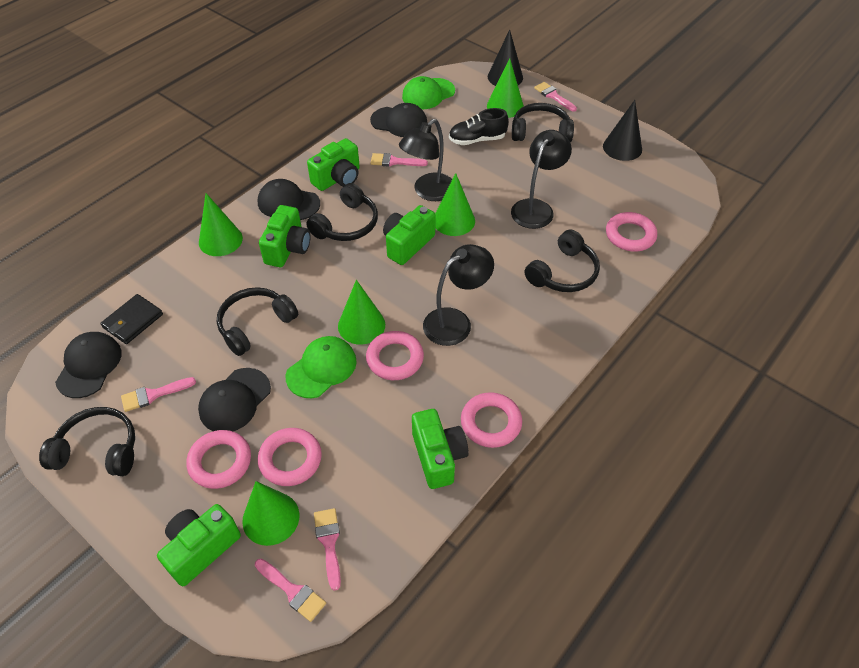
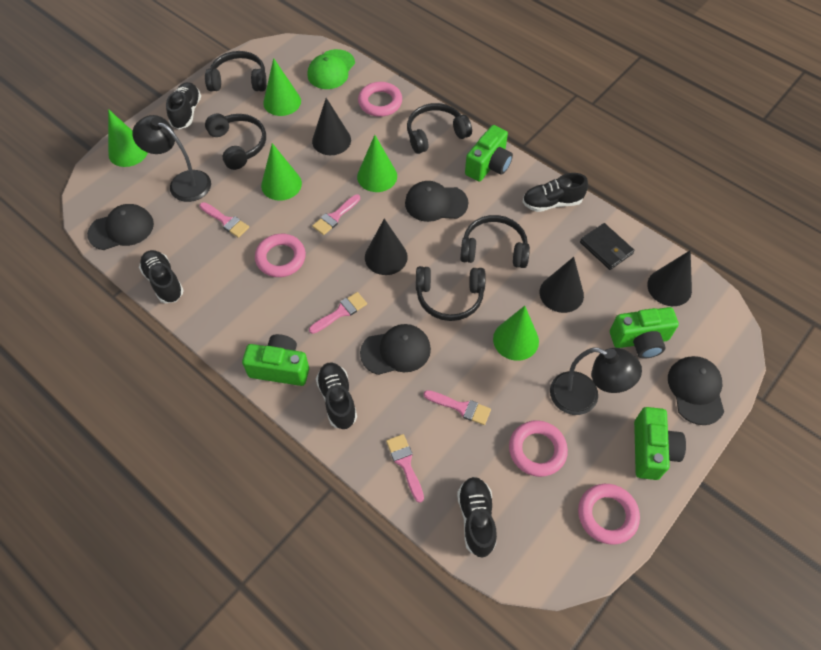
black cone: 2 -> 4
black lamp: 3 -> 2
black shoe: 1 -> 5
green camera: 5 -> 4
green cap: 2 -> 1
pink ring: 5 -> 4

